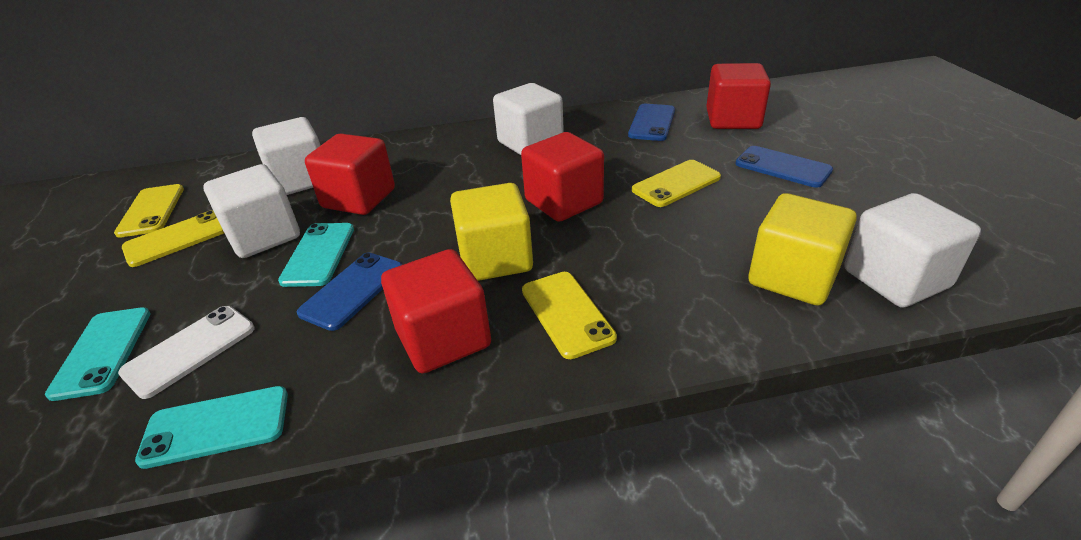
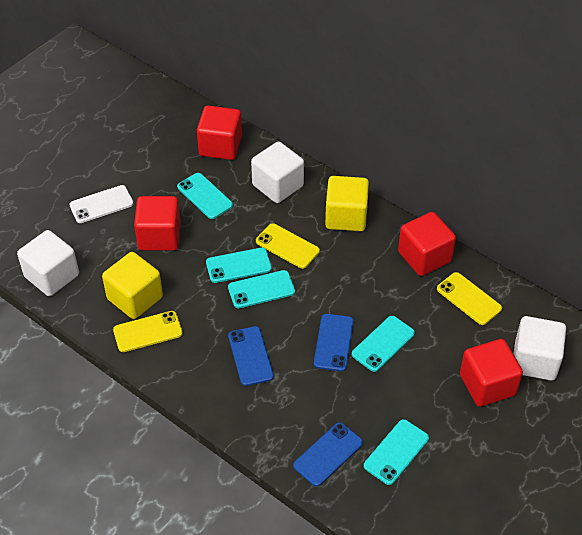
turquoise phone: 3 -> 5
white cube: 4 -> 3
yellow phone: 4 -> 3

